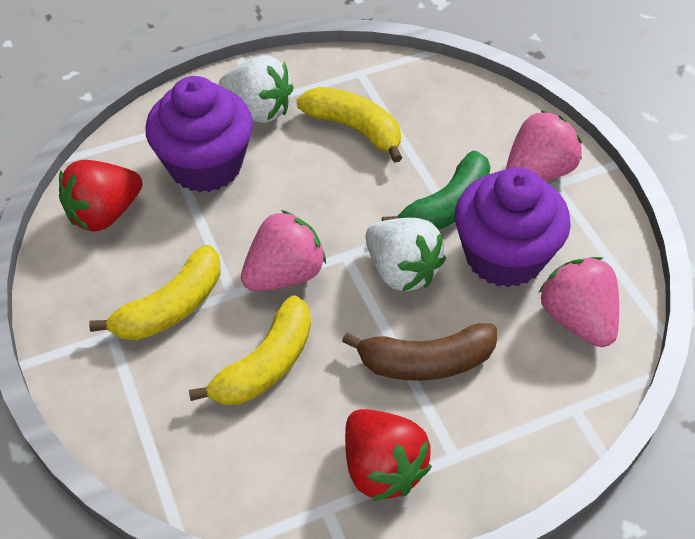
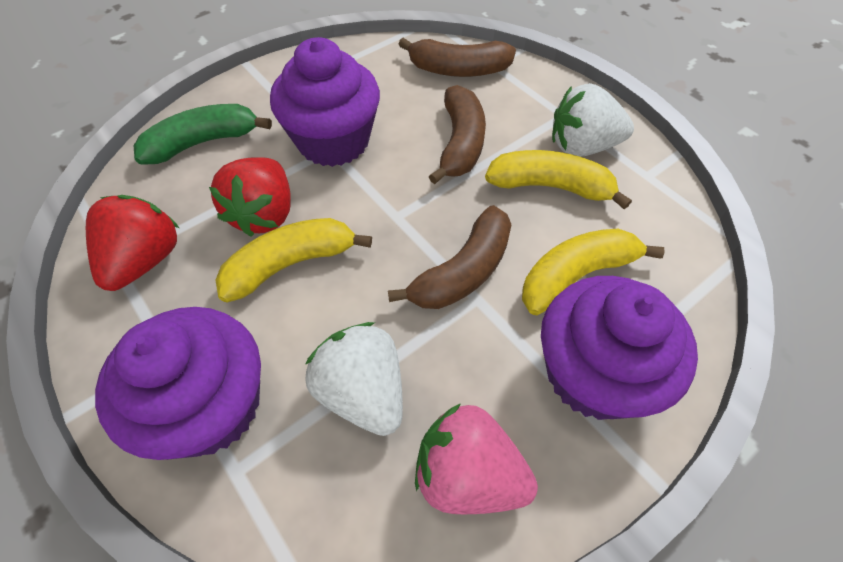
brown banana: 1 -> 3
pink strawberry: 3 -> 1
purple cupcake: 2 -> 3

